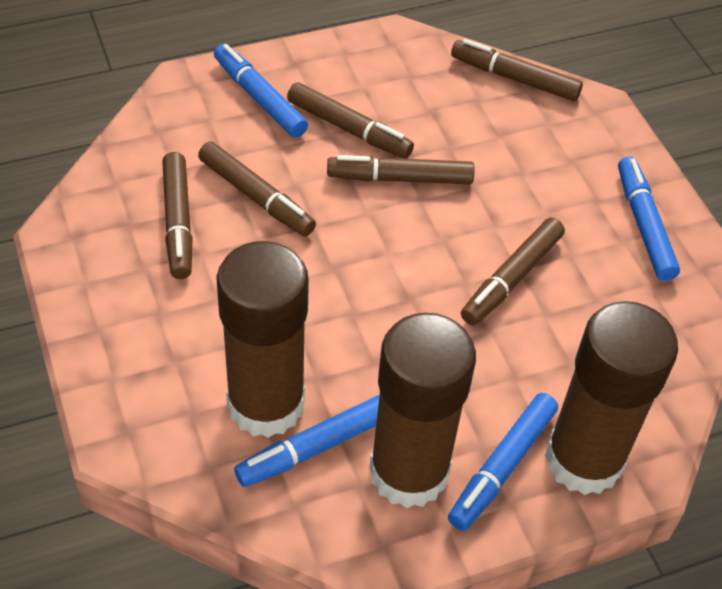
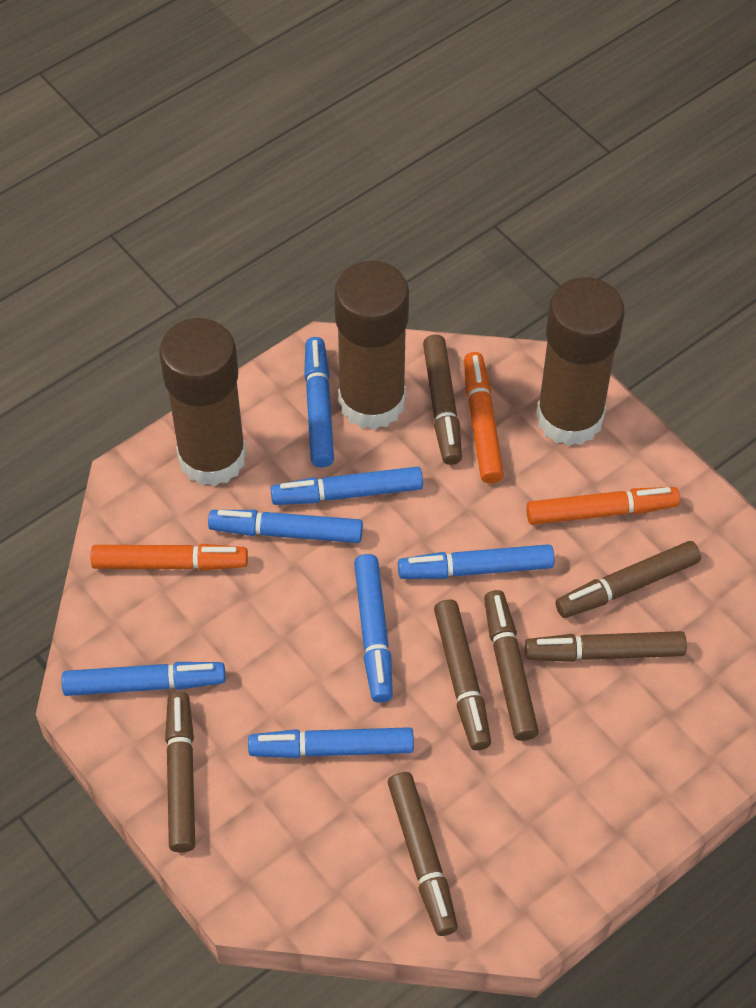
blue marker: 4 -> 7
brown marker: 6 -> 7
orange marker: 0 -> 3

